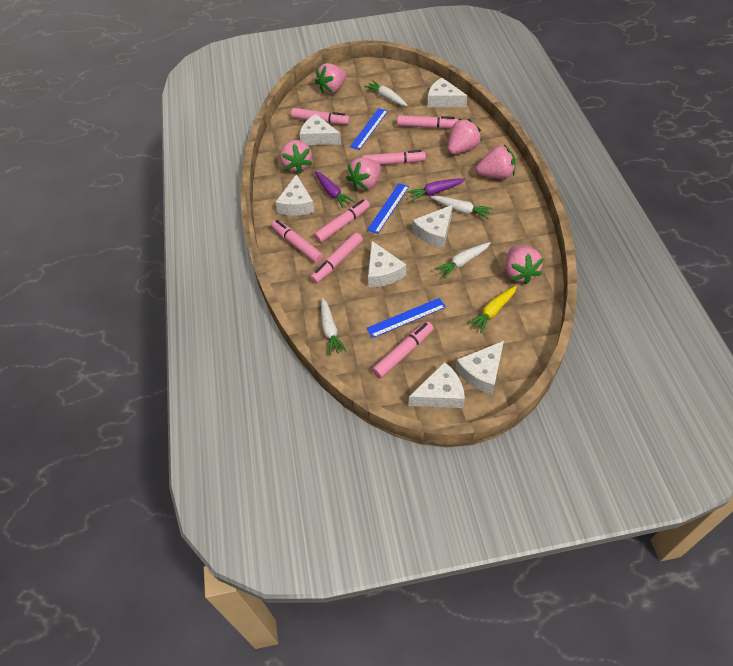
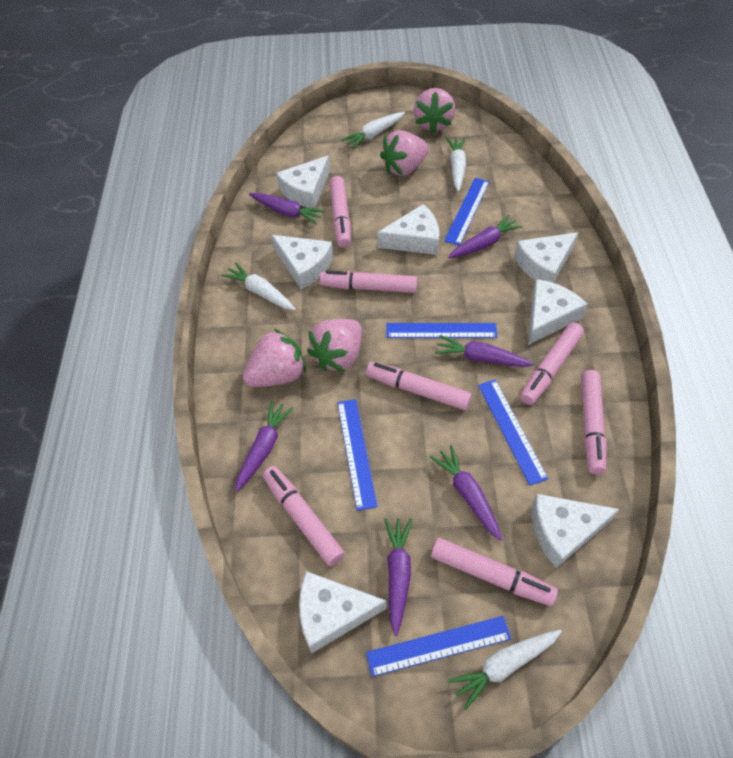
blue ruler: 3 -> 5
pink strawberry: 6 -> 4
purple carrot: 2 -> 6
yellow carrot: 1 -> 0

